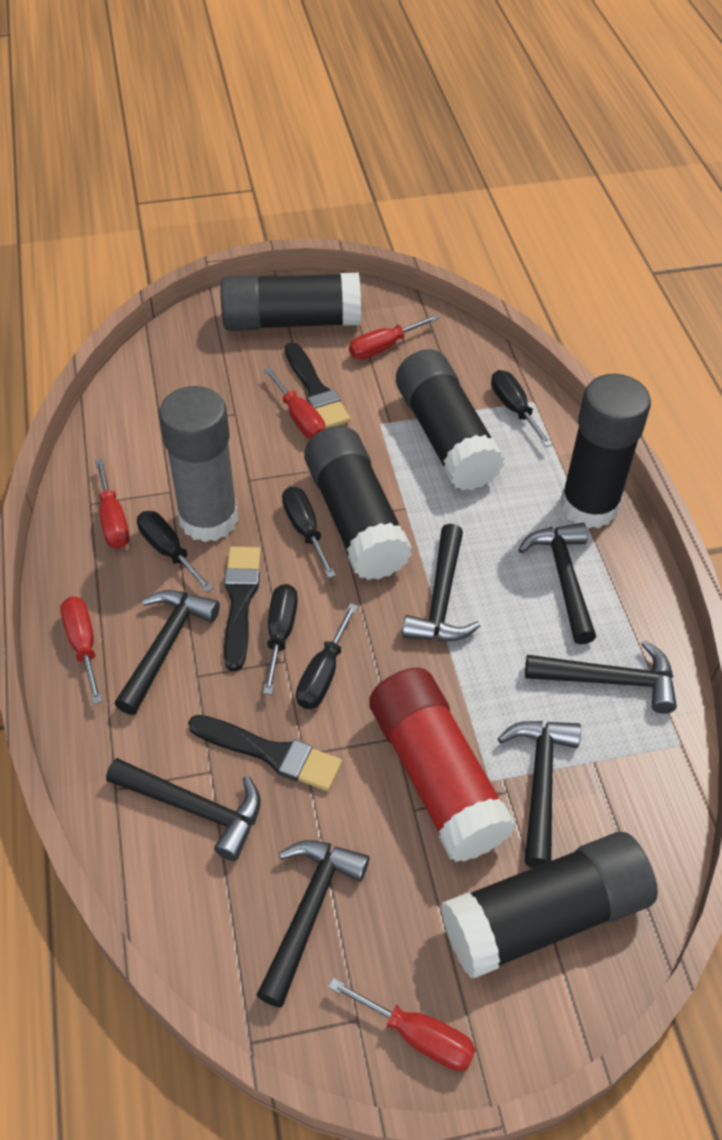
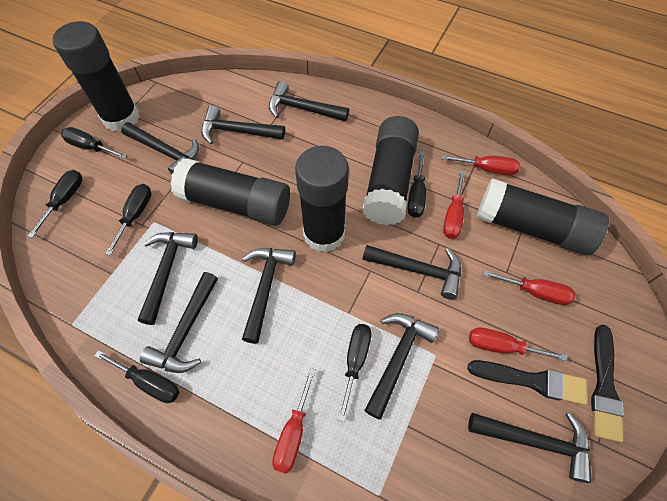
black brush: 3 -> 2
black hammer: 7 -> 9
black screwdriver: 5 -> 6
grey glue stick: 1 -> 0
red glue stick: 1 -> 0

